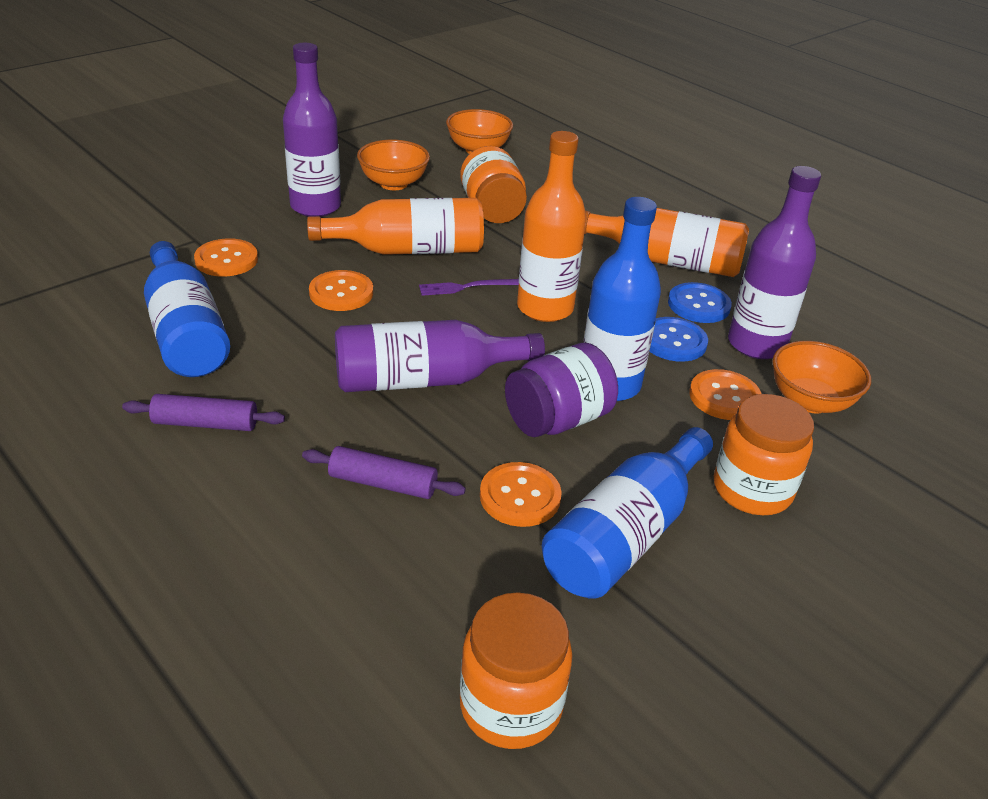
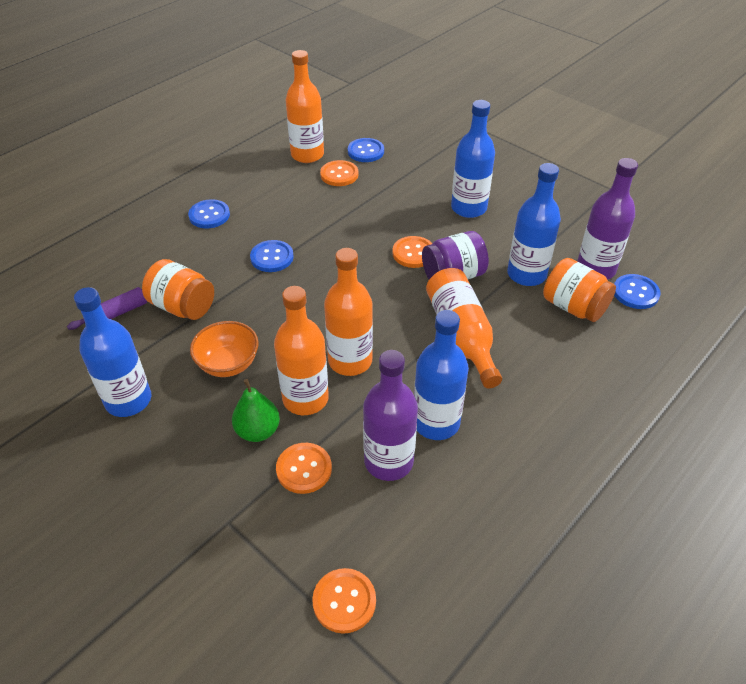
blue bottle: 3 -> 4
blue button: 2 -> 4
green pear: 0 -> 1
orange bottle: 3 -> 4
orange bowl: 3 -> 1
orange jar: 3 -> 2
purple bottle: 3 -> 2
purple fork: 1 -> 0
purple rolling pin: 2 -> 1

